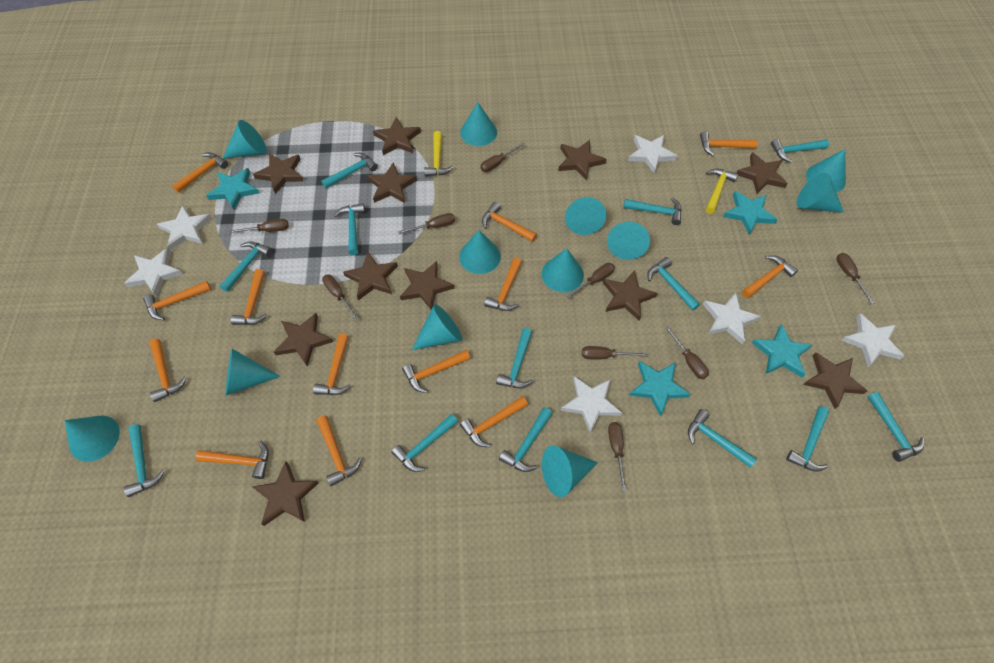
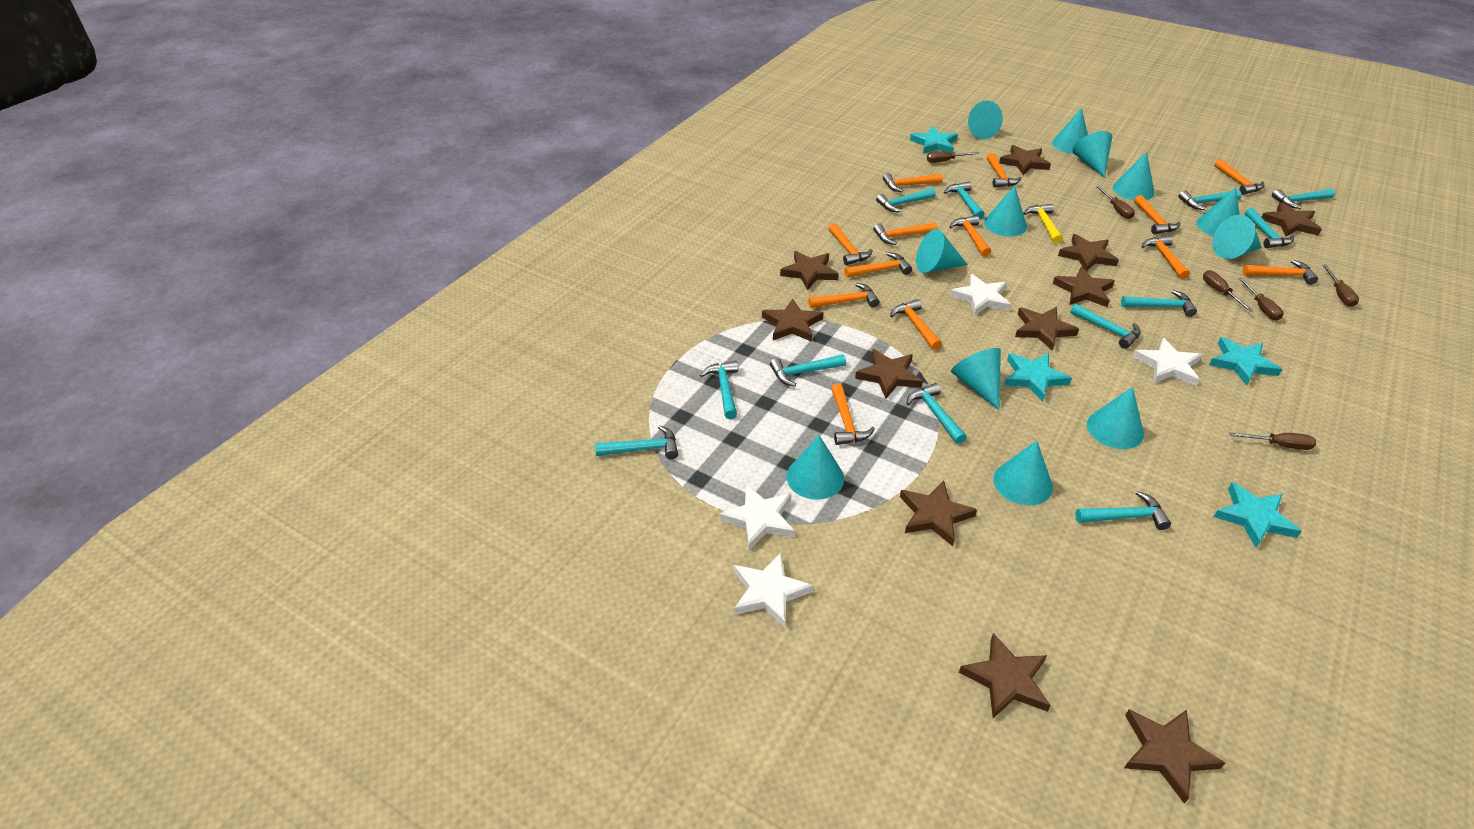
brown screwdriver: 9 -> 6
turquoise hammer: 13 -> 12
white star: 6 -> 4
yellow hammer: 2 -> 1

